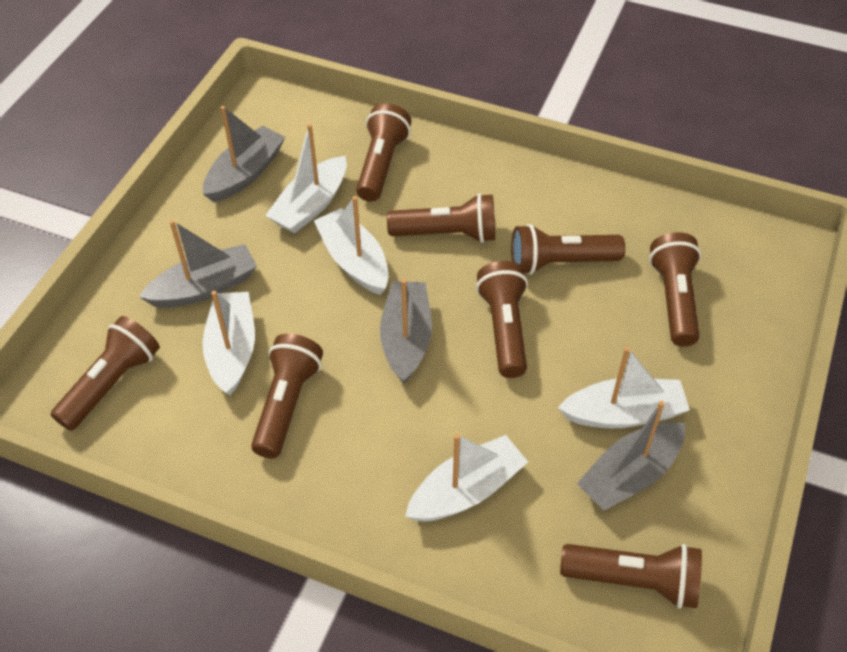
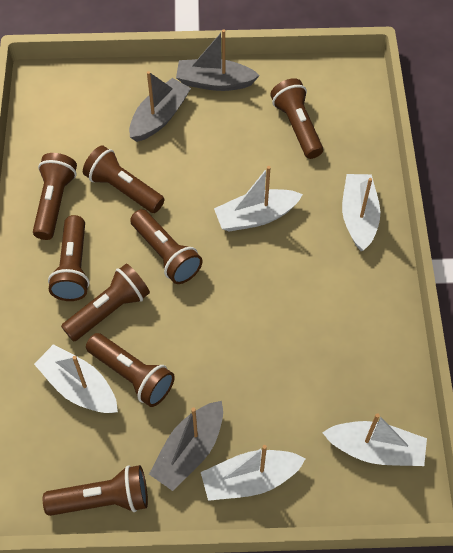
grey boat: 4 -> 3

